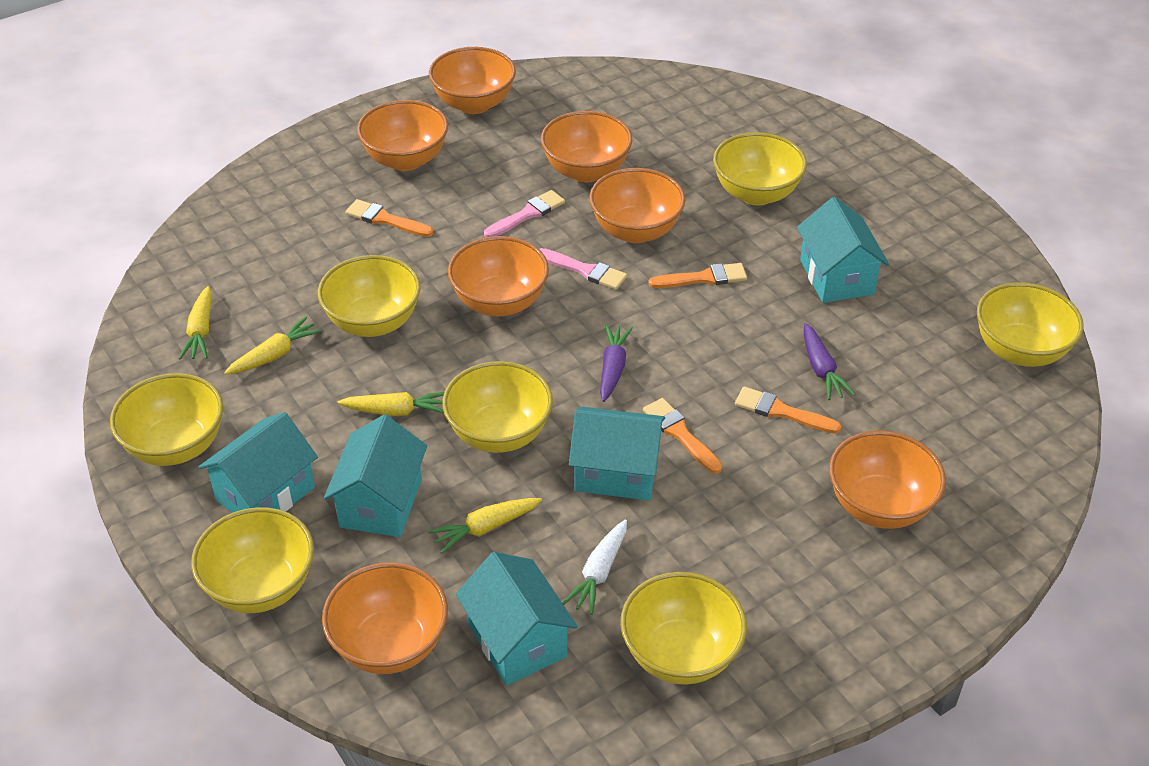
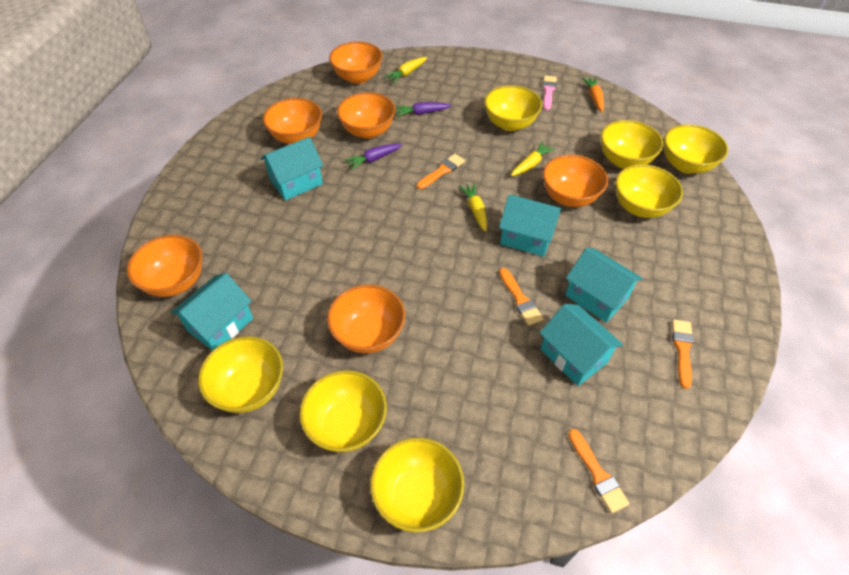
orange bowl: 7 -> 6
orange carrot: 0 -> 1
pink brush: 2 -> 1
white carrot: 1 -> 0
yellow carrot: 4 -> 3

